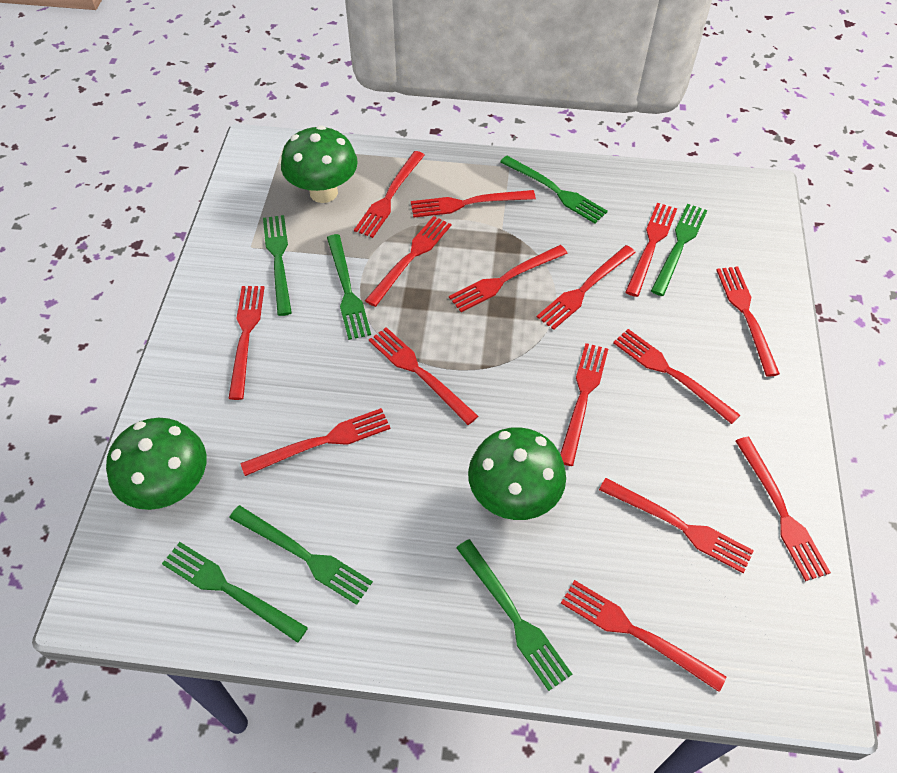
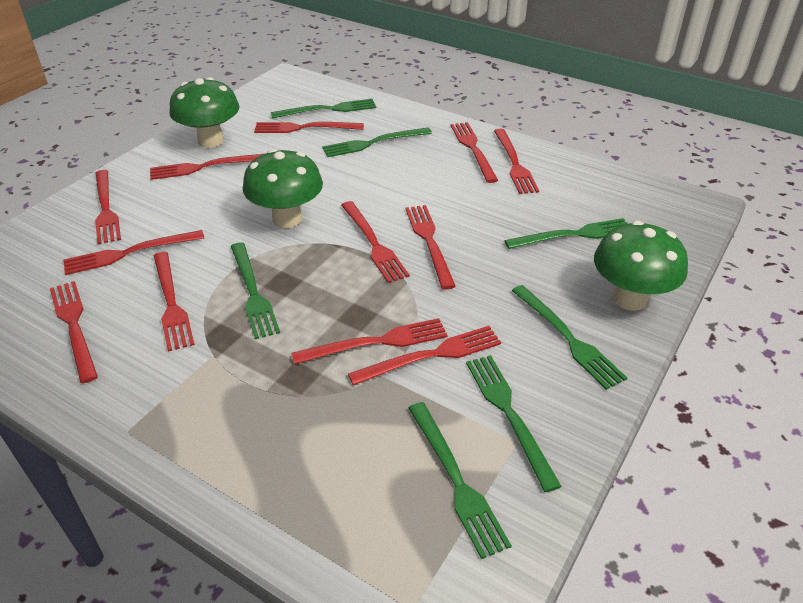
red fork: 15 -> 12

